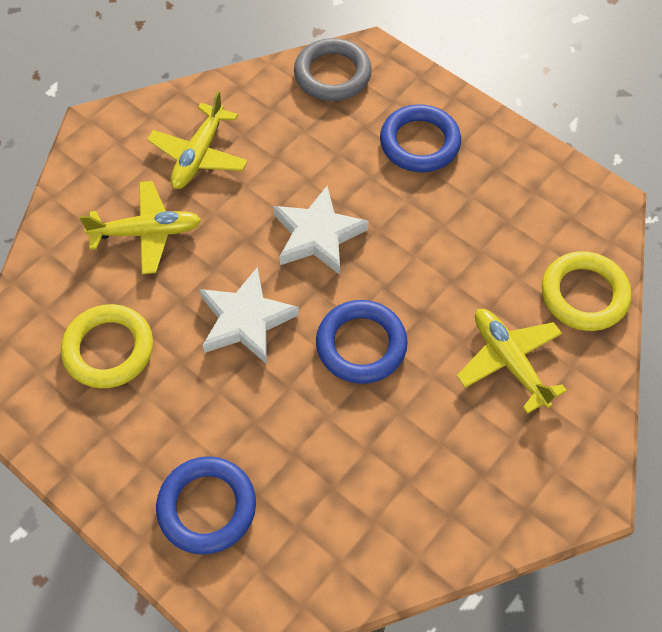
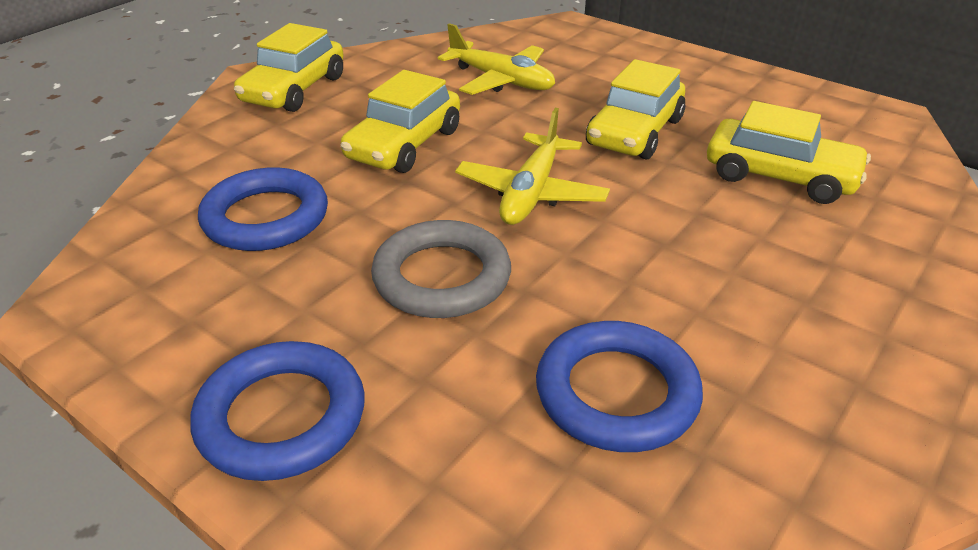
white star: 2 -> 0
yellow car: 0 -> 4
yellow plane: 3 -> 2
yellow ring: 2 -> 0

